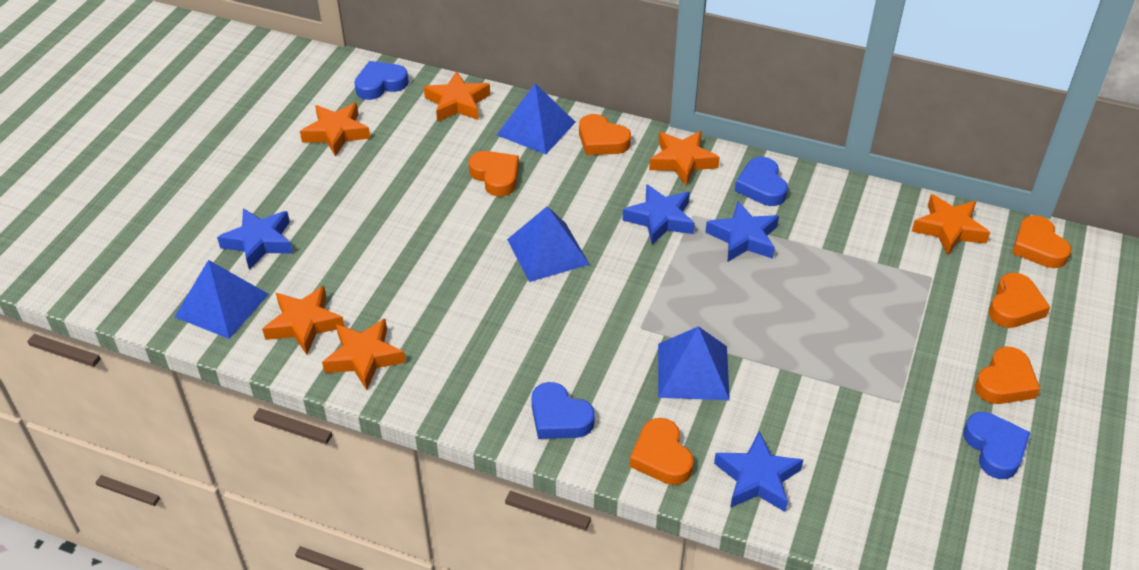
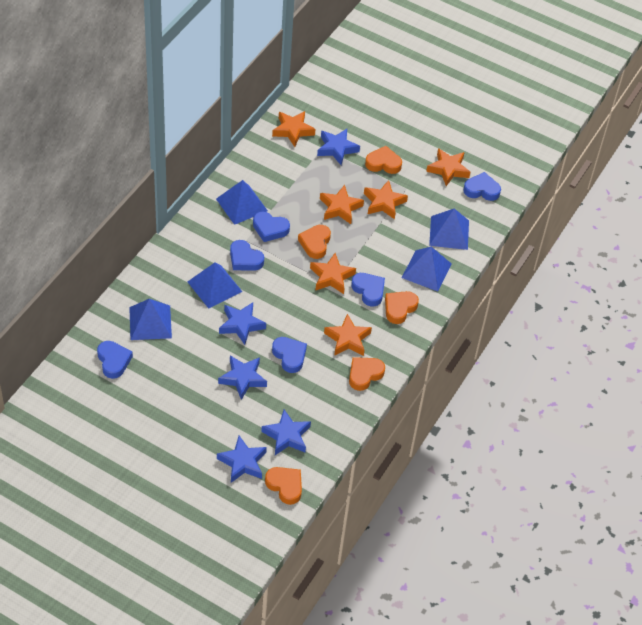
blue heart: 4 -> 6
blue pyramid: 4 -> 5
blue star: 4 -> 5
orange heart: 6 -> 5

